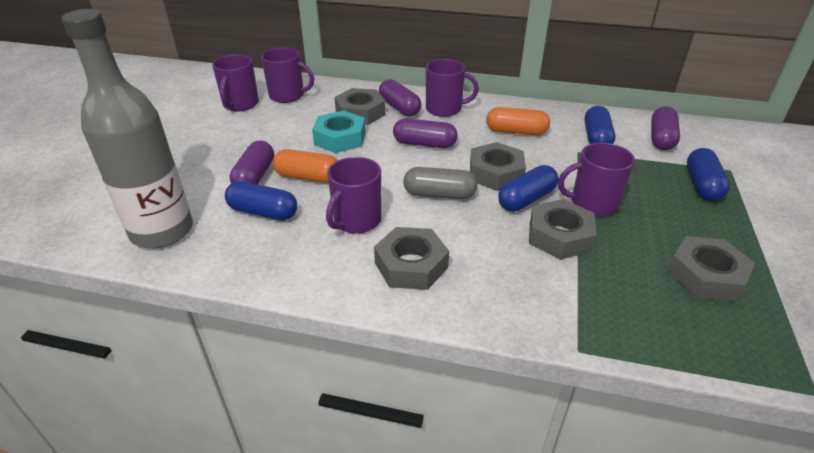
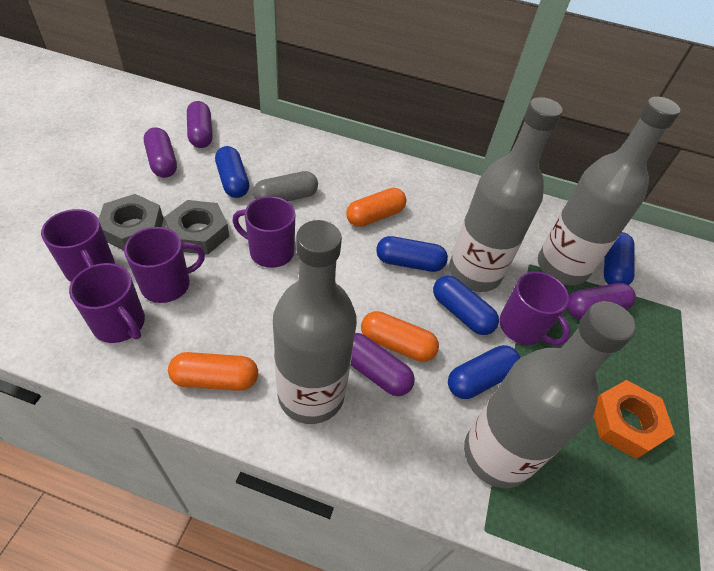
blue capsule: 4 -> 5
grey bottle: 1 -> 4
grey nut: 5 -> 2
orange capsule: 2 -> 3
orange nut: 0 -> 1
turquoise nut: 1 -> 0

